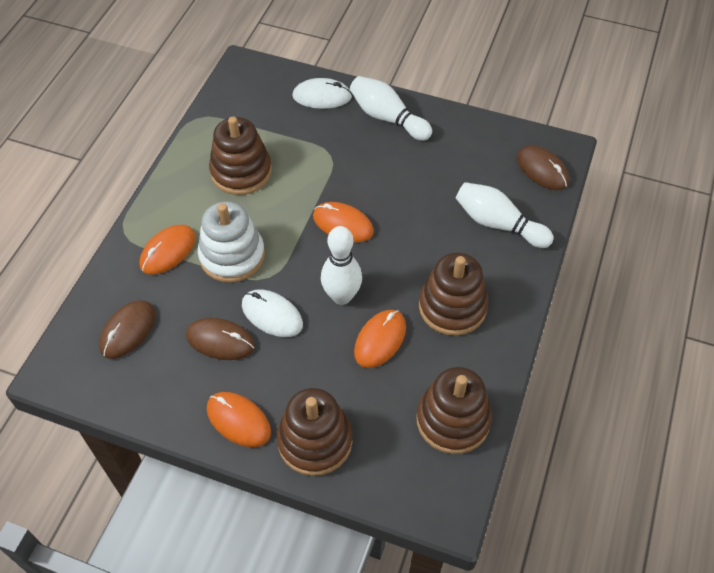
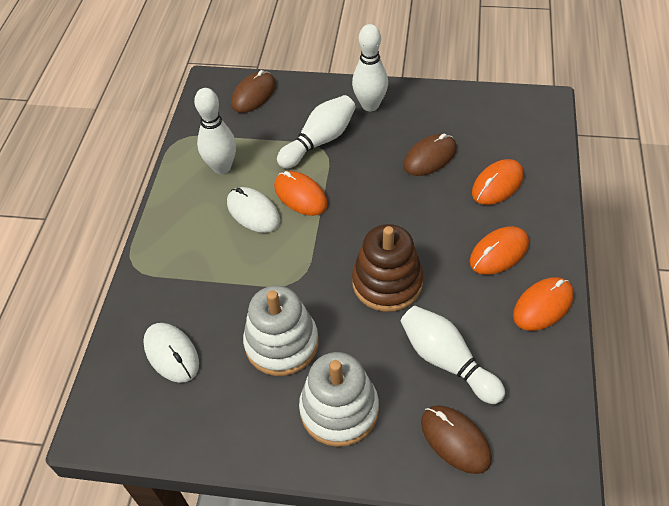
brown stacking toy: 4 -> 1
white bowling pin: 3 -> 4
white stacking toy: 1 -> 2

